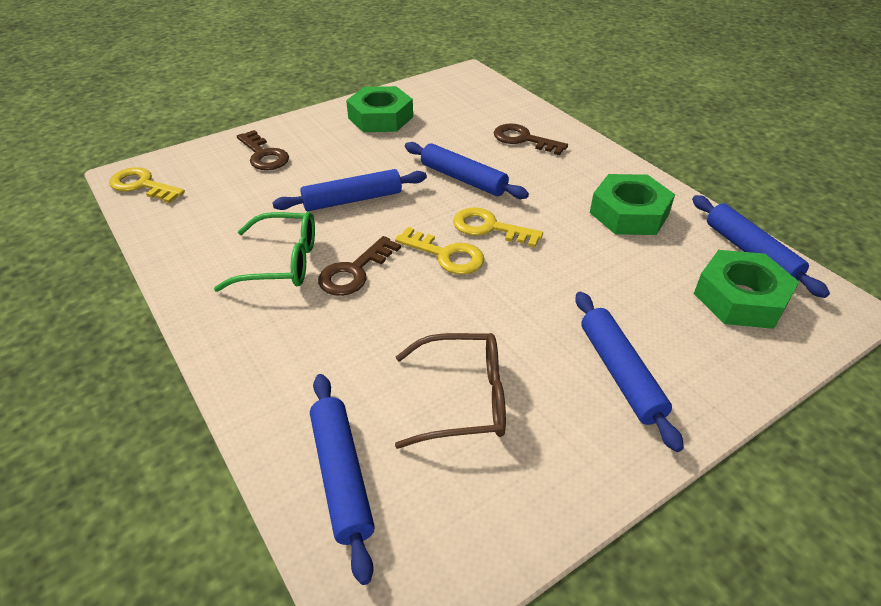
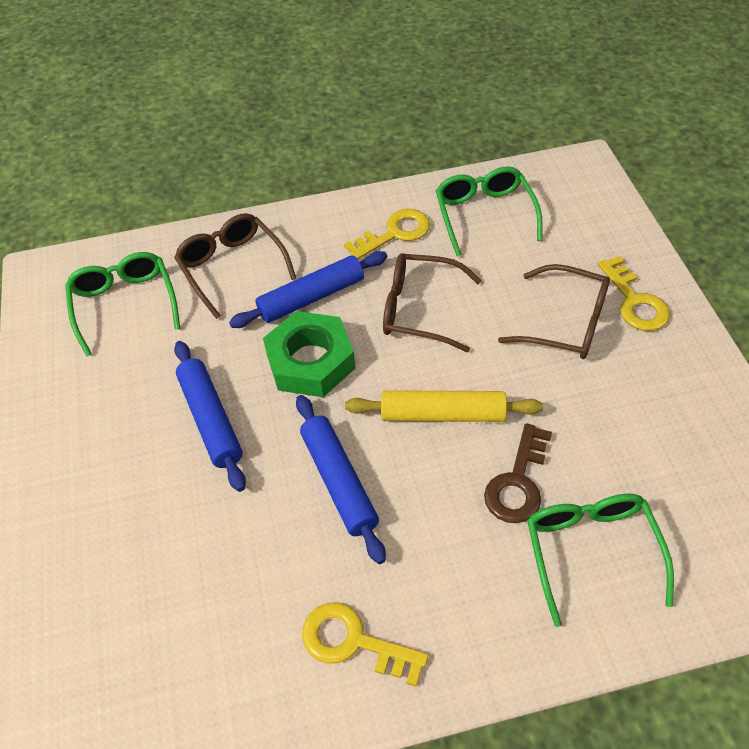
blue rolling pin: 5 -> 3
brown glasses: 1 -> 3
brown key: 3 -> 1
green glasses: 1 -> 3
green nut: 3 -> 1
yellow rolling pin: 0 -> 1

